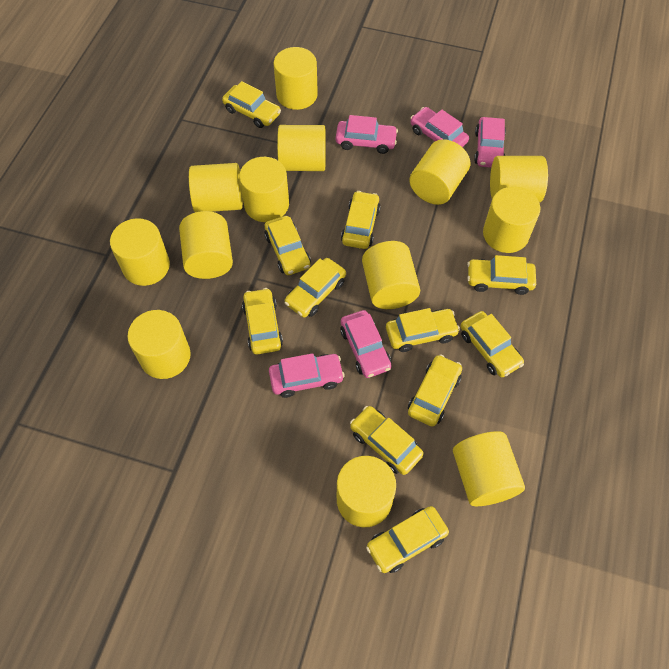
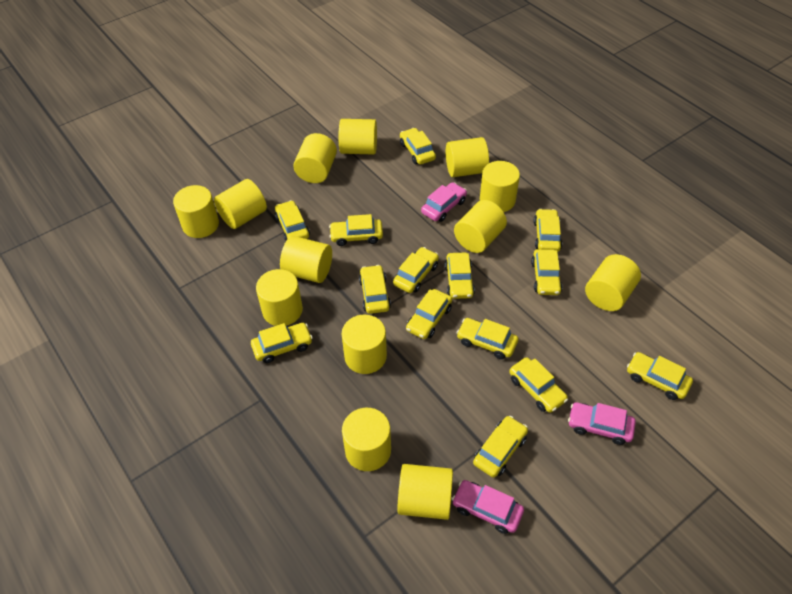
pink car: 5 -> 3
yellow car: 11 -> 14

